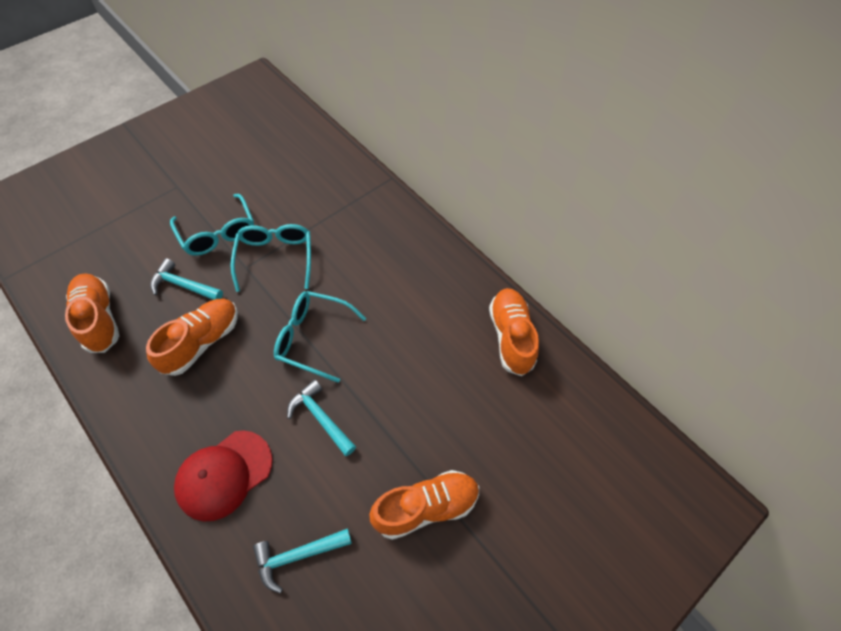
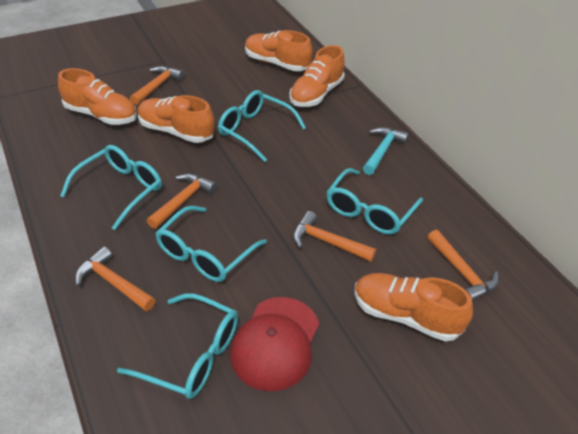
orange hammer: 0 -> 5
orange shoe: 4 -> 5
turquoise glasses: 3 -> 5
turquoise hammer: 3 -> 1

